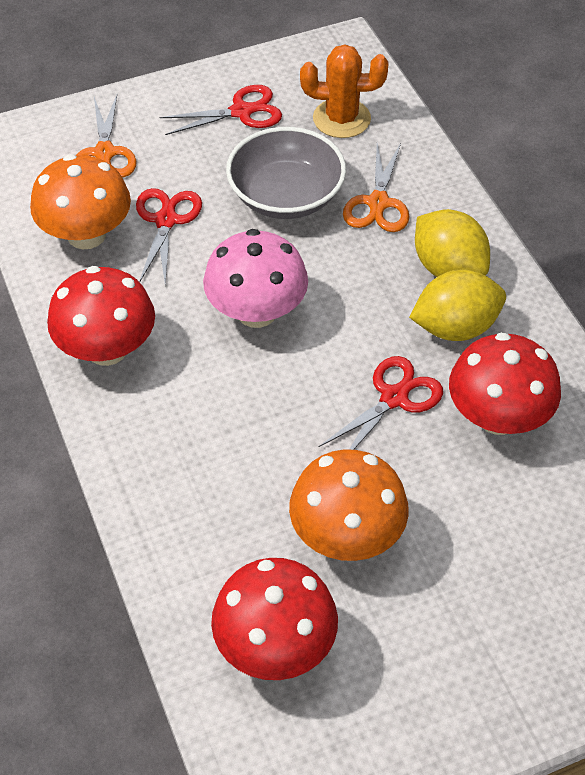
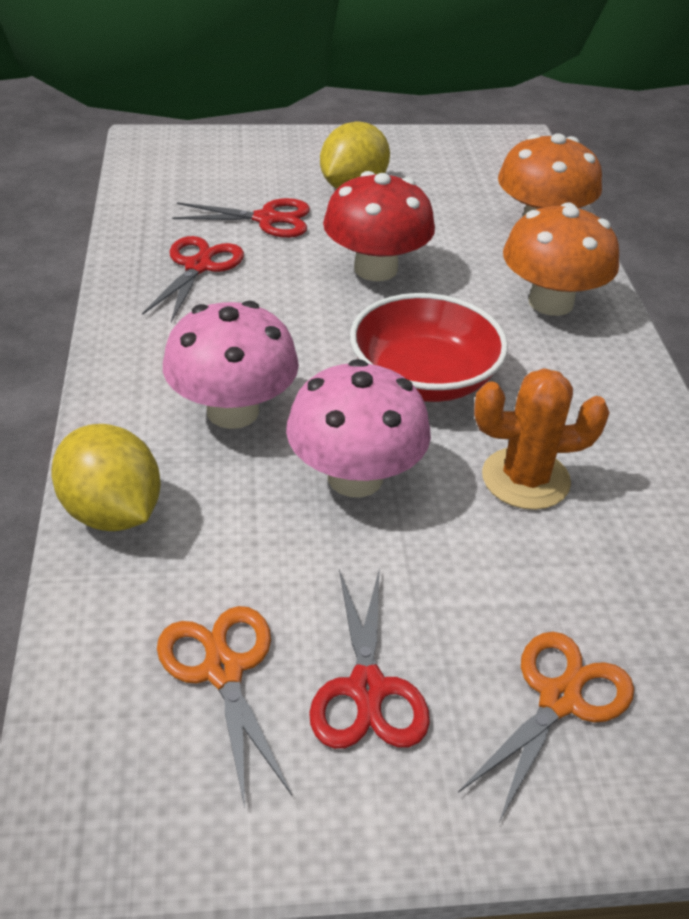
grey bowl: 1 -> 0
pink mushroom: 1 -> 2
red bowl: 0 -> 1
red mushroom: 3 -> 1

